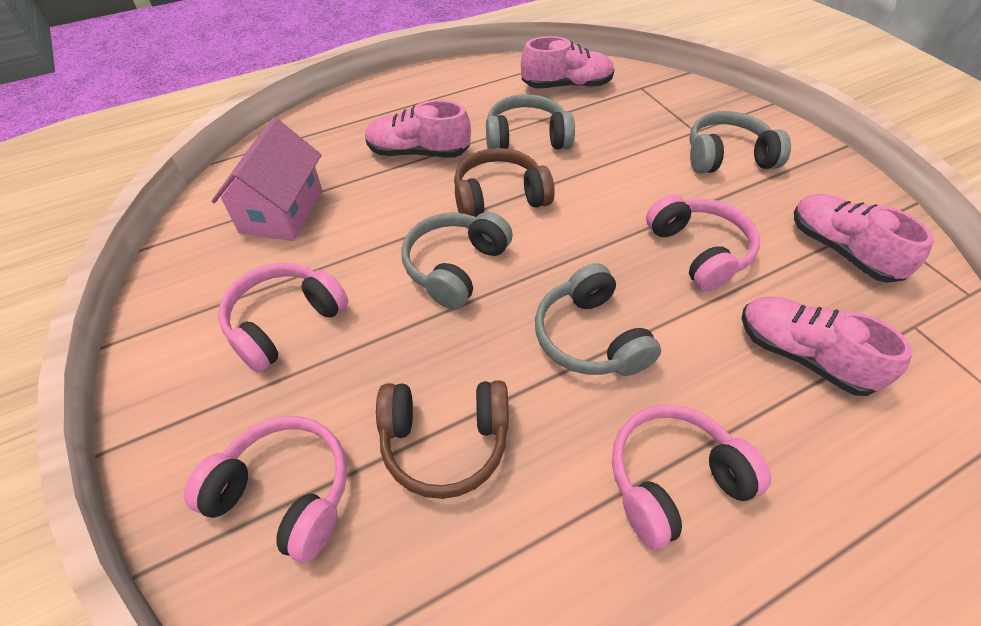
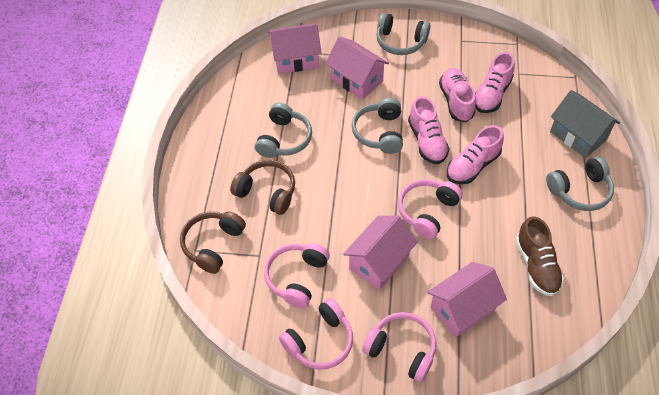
brown shoe: 0 -> 1
grey house: 0 -> 1
pink house: 1 -> 4

